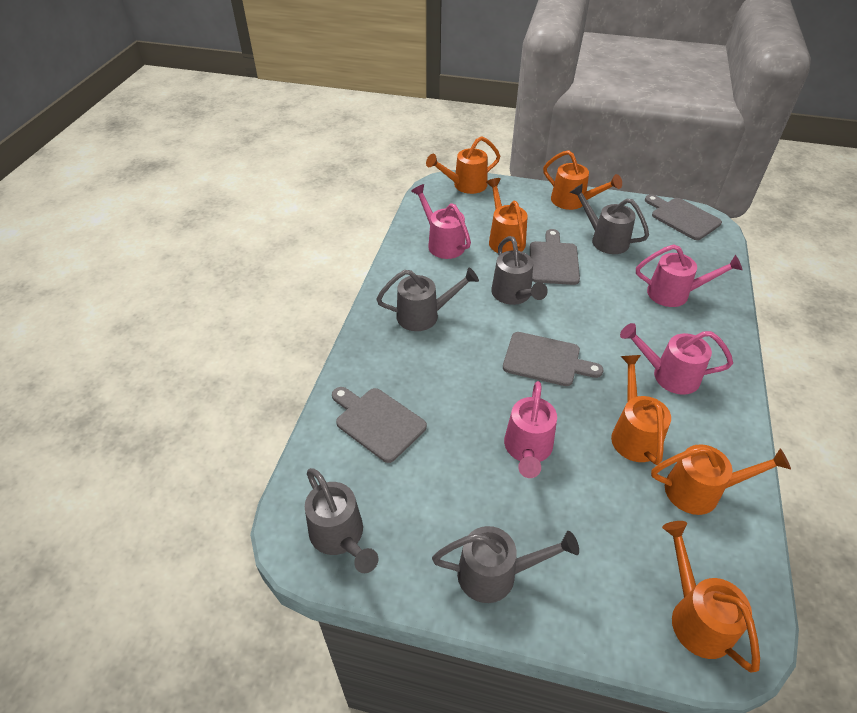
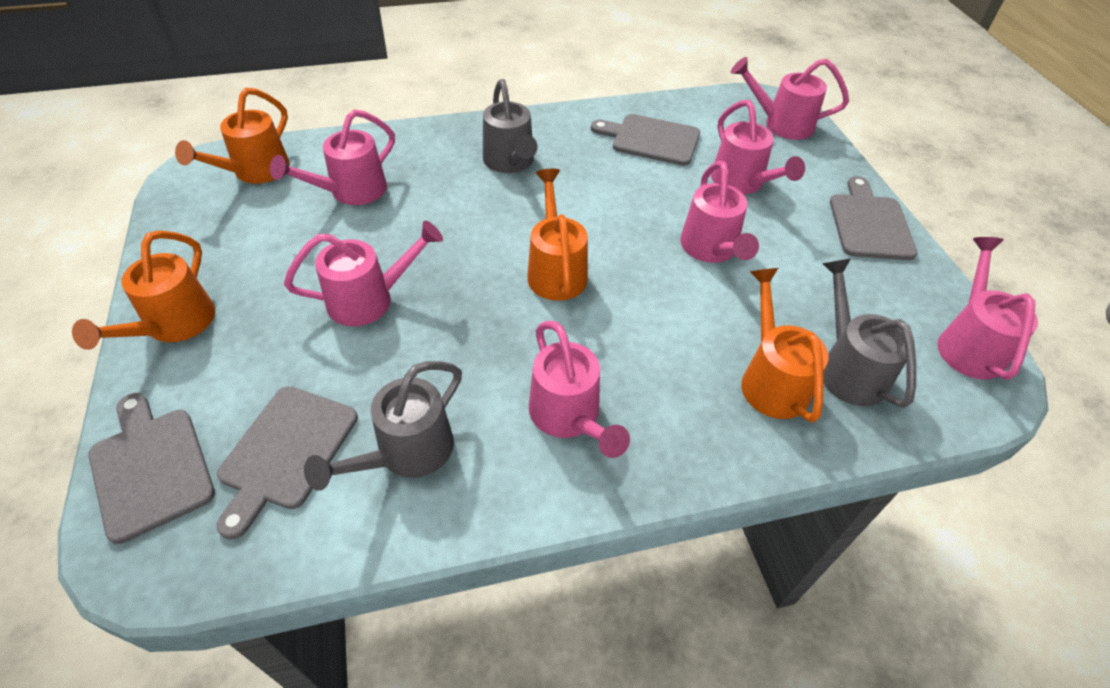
grey watering can: 5 -> 3
orange watering can: 6 -> 4
pink watering can: 4 -> 7

